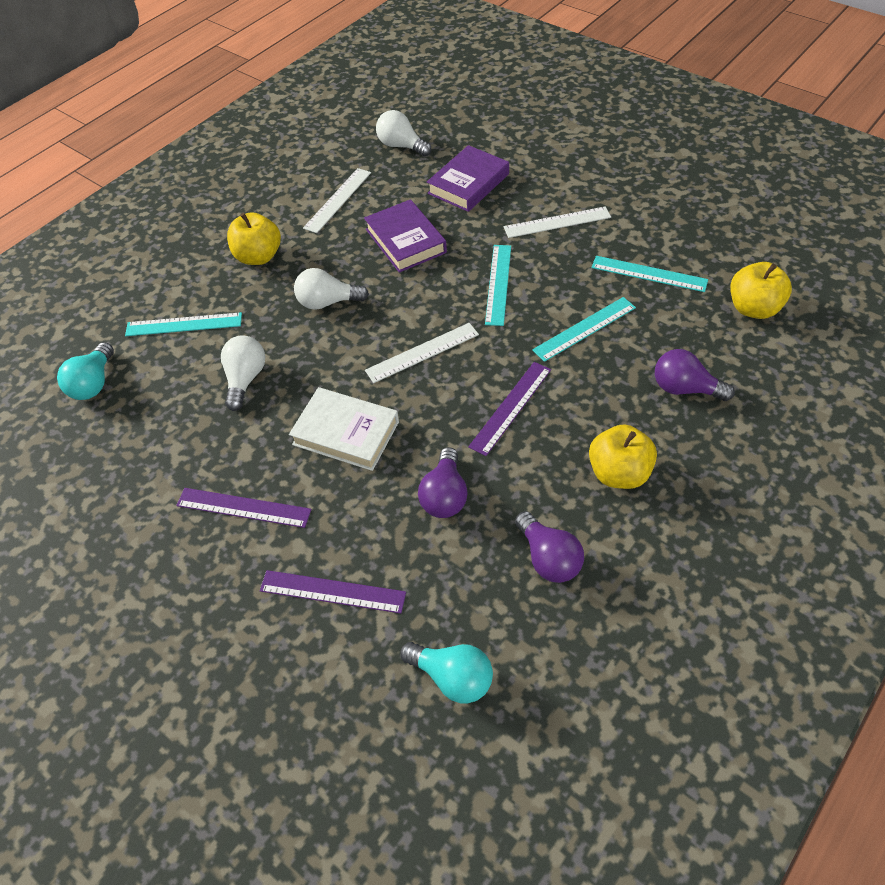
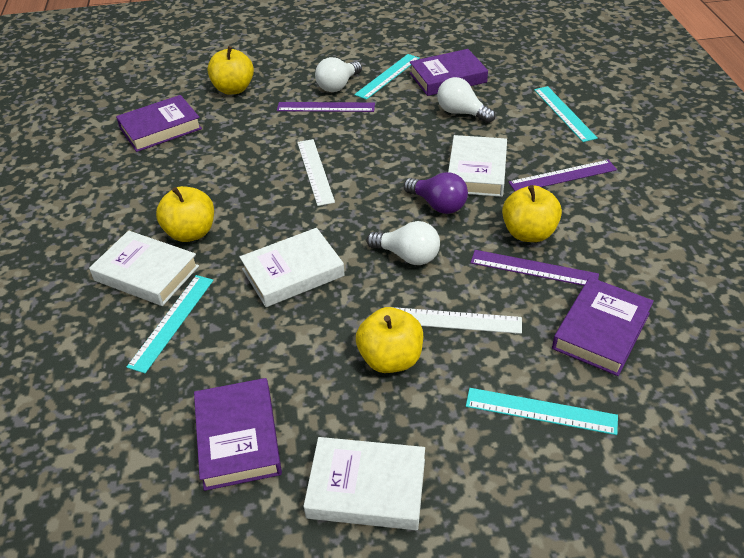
purple book: 2 -> 4
purple light bulb: 3 -> 1
turquoise light bulb: 2 -> 0
white book: 1 -> 4
white ruler: 3 -> 2
yellow apple: 3 -> 4

